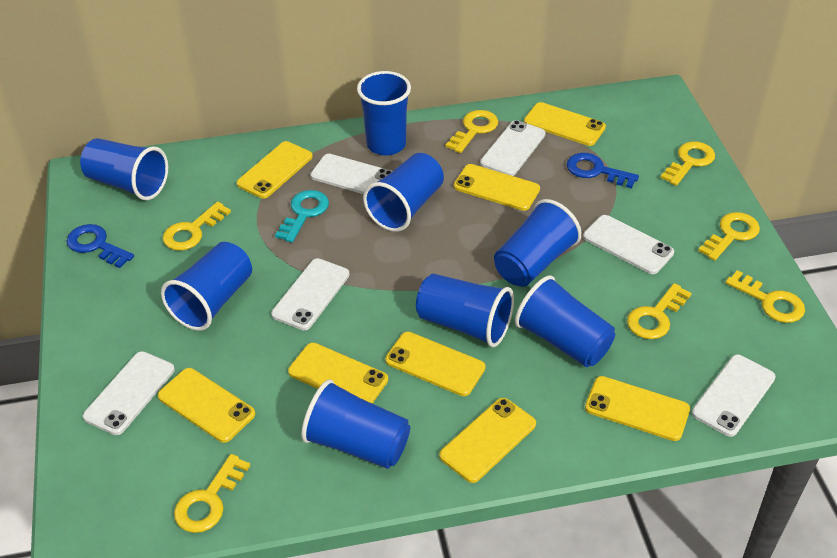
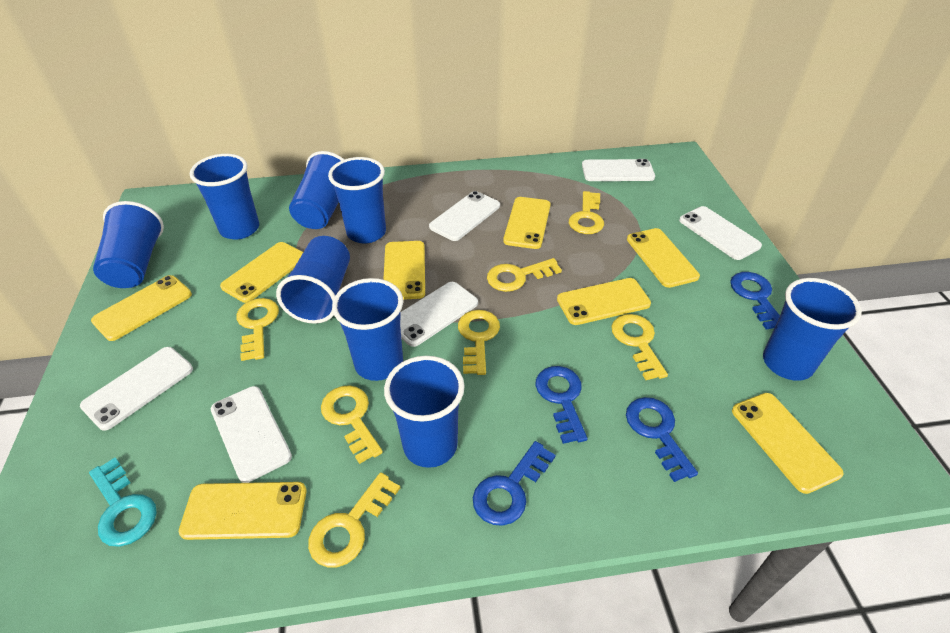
blue key: 2 -> 4

